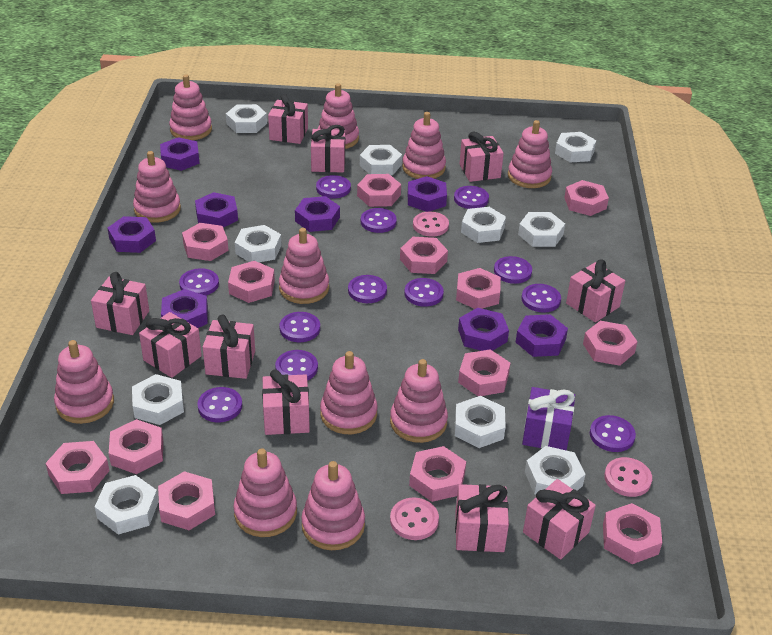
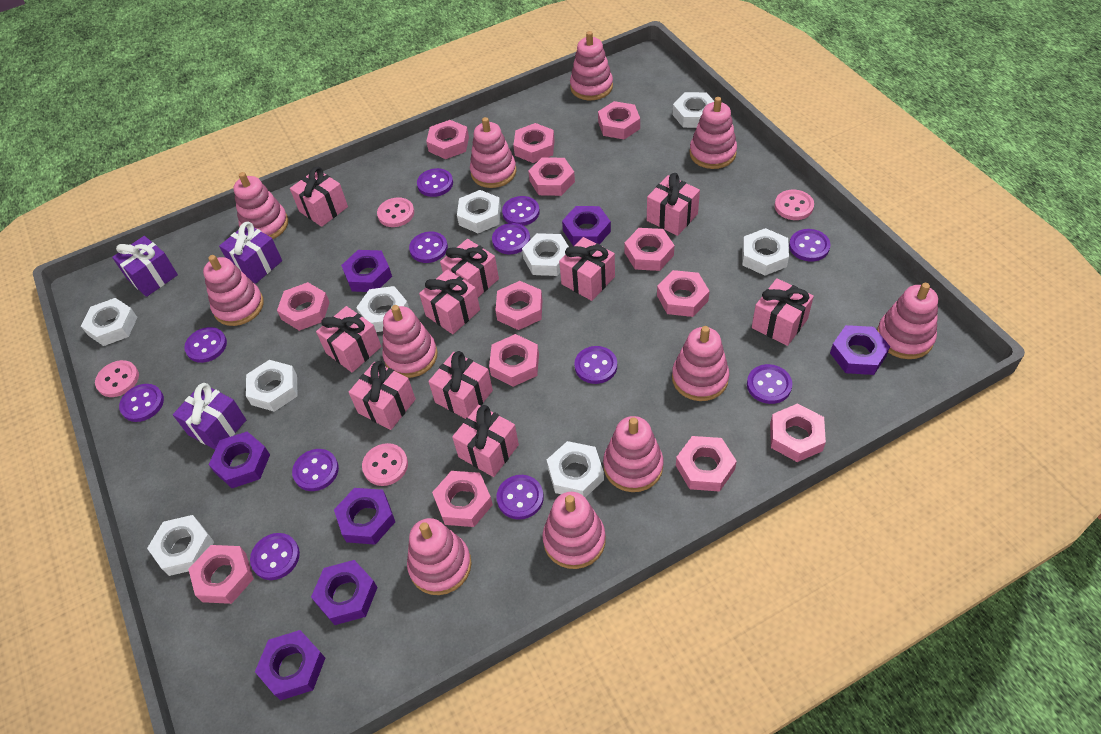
pink button: 3 -> 4
purple gift: 1 -> 3
purple nut: 8 -> 7
white nut: 10 -> 9

